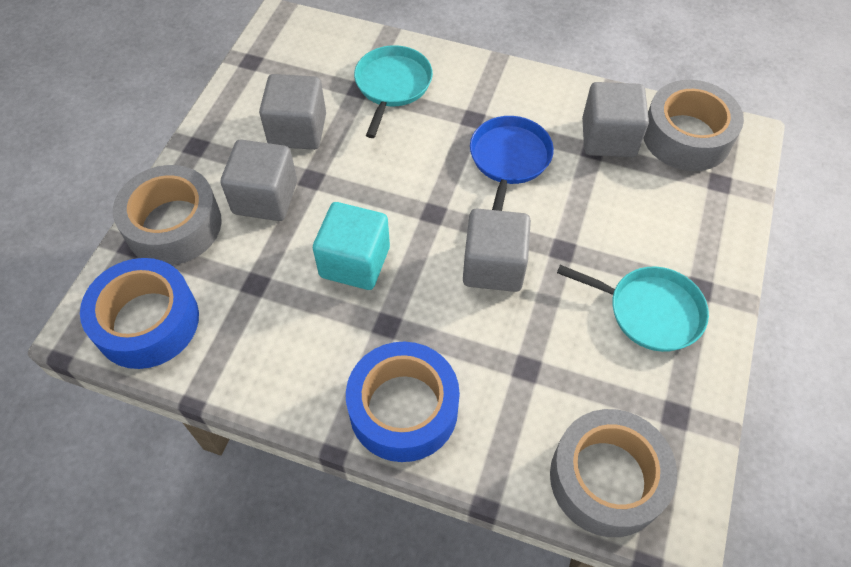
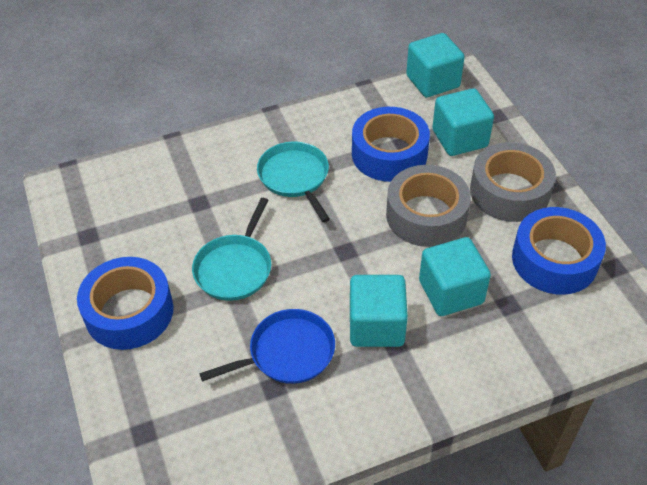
blue tape: 2 -> 3
grey cube: 4 -> 0
grey tape: 3 -> 2
turquoise cube: 1 -> 4

